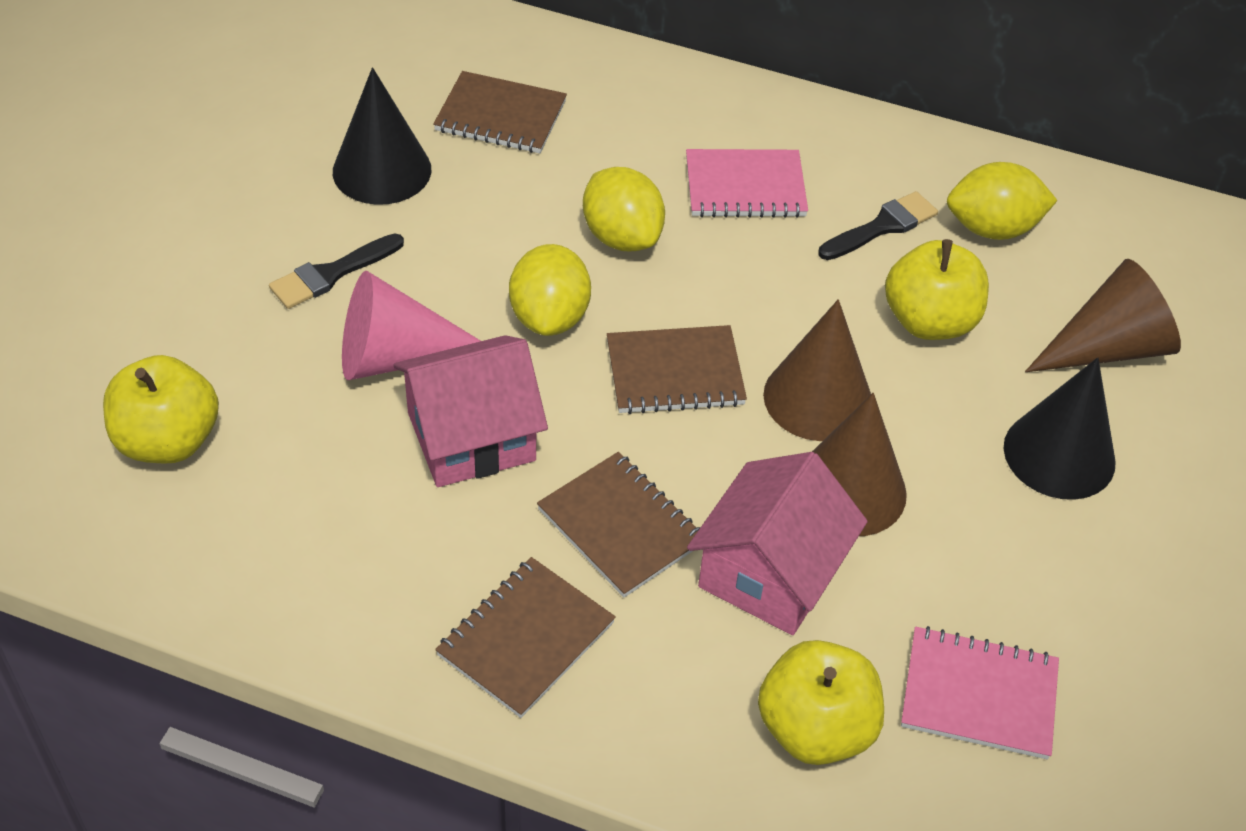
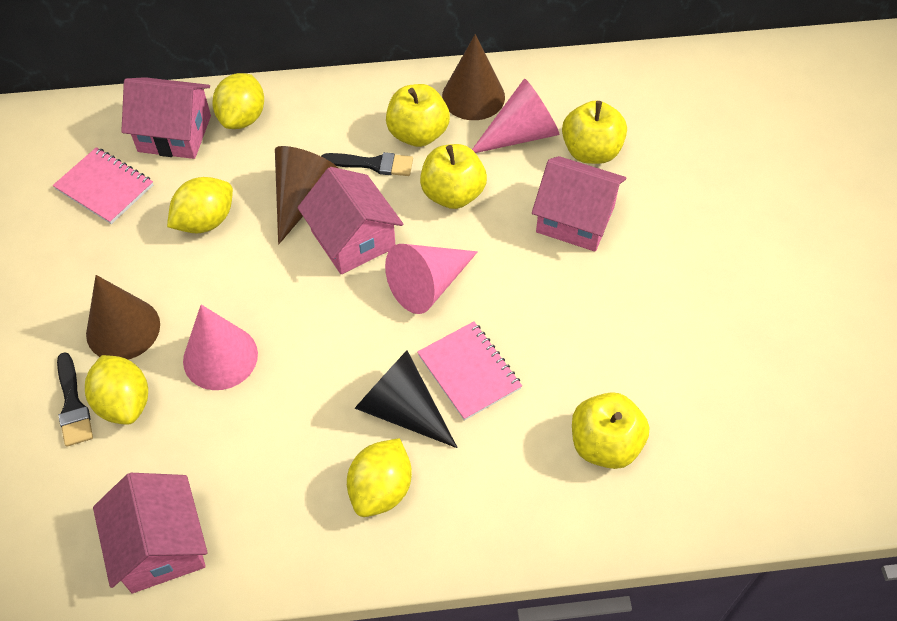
black cone: 2 -> 1
brown notebook: 4 -> 0
pink cone: 1 -> 3
pink house: 2 -> 4
yellow apple: 3 -> 4
yellow lemon: 3 -> 4

